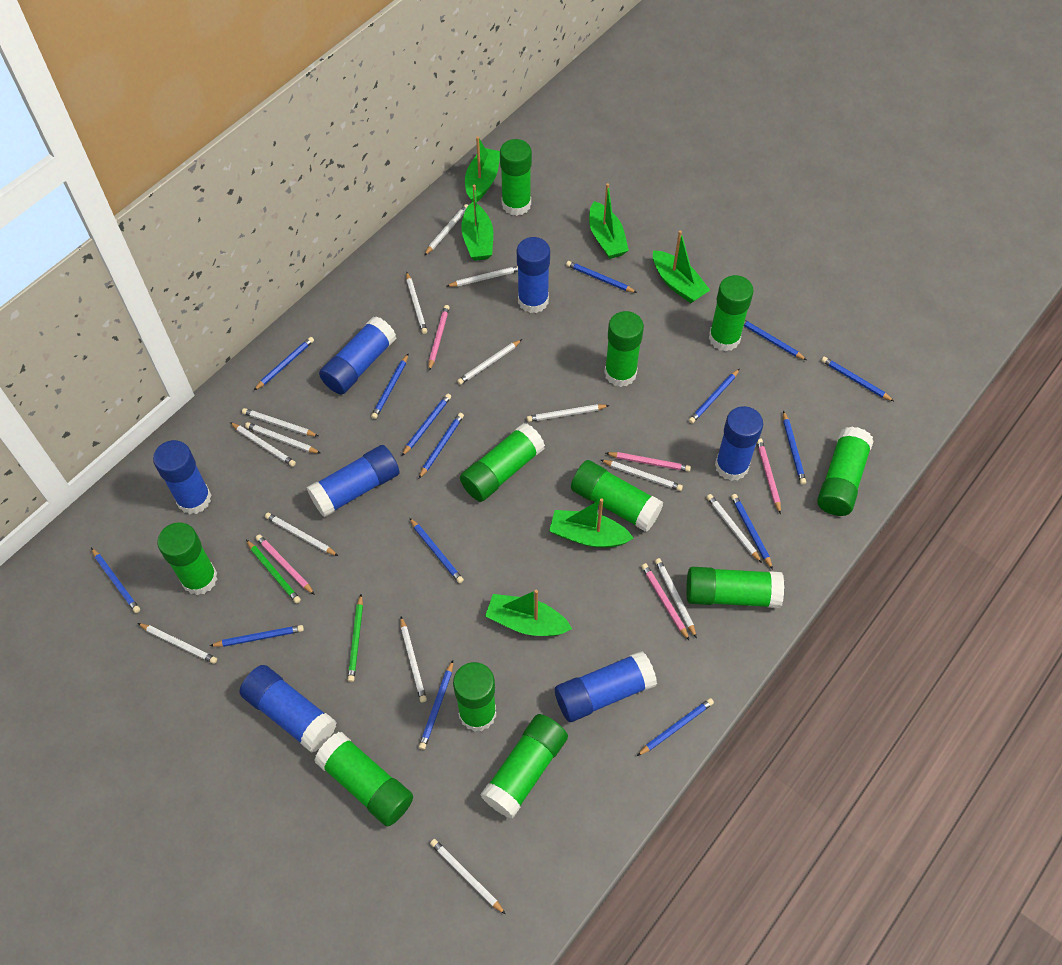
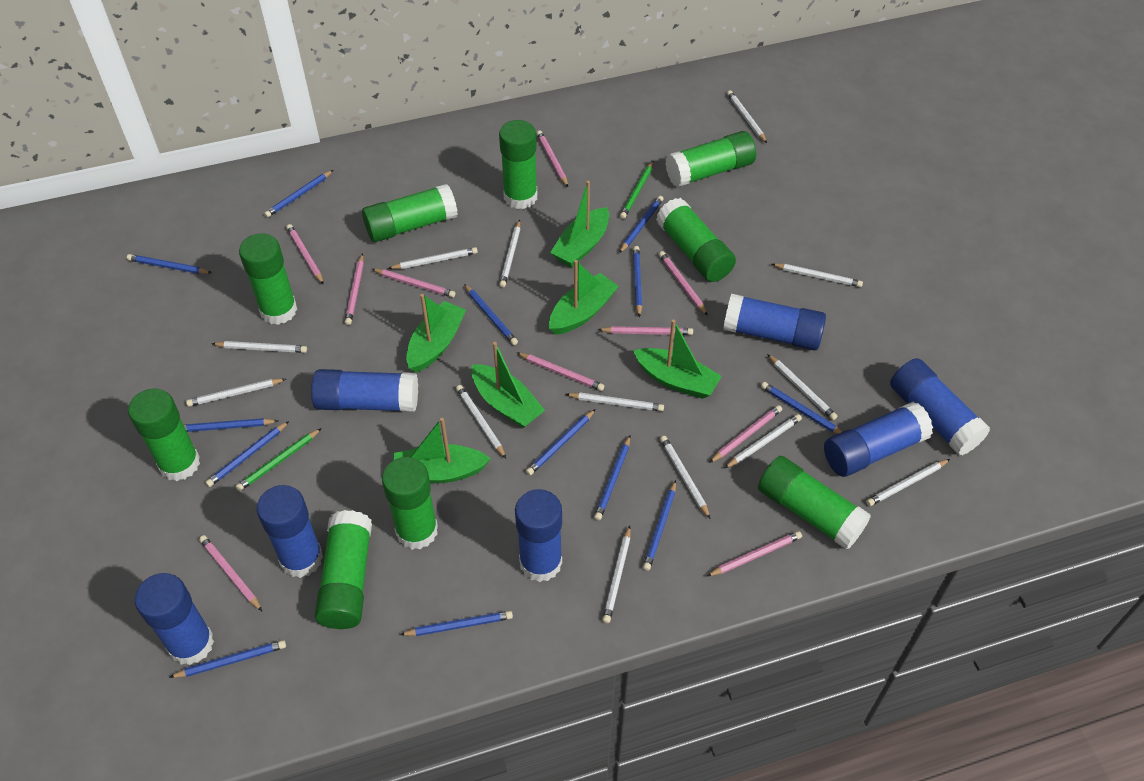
blue pencil: 15 -> 13
green glue stick: 11 -> 9
pink pencil: 5 -> 10
white pencil: 15 -> 13

